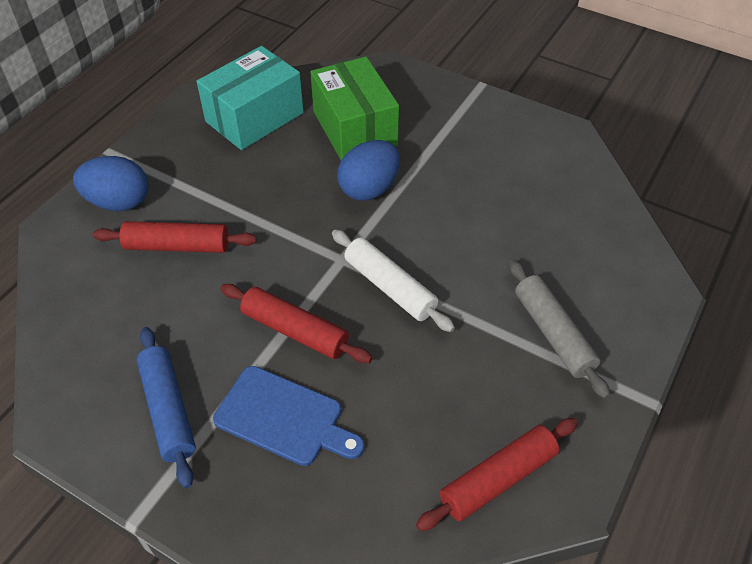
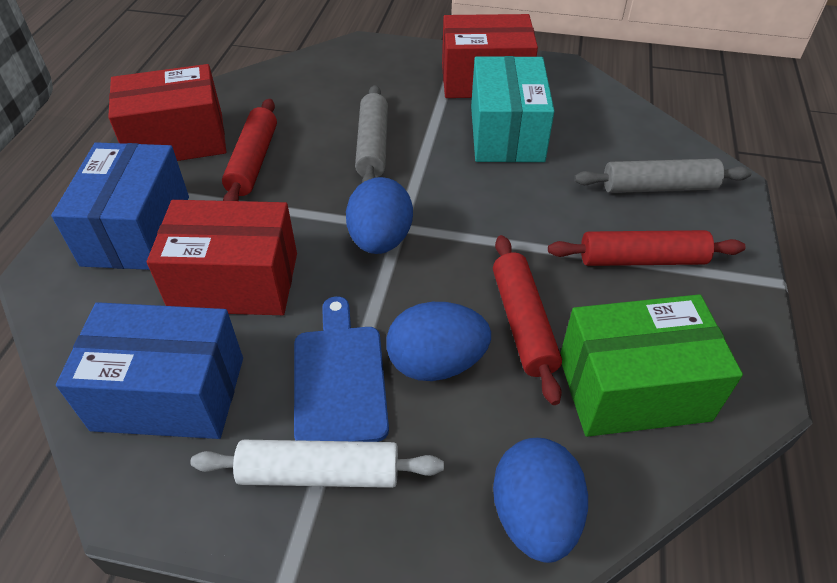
blue box: 0 -> 2
blue egg: 2 -> 3
blue rolling pin: 1 -> 0
grey rolling pin: 1 -> 2
red box: 0 -> 3

